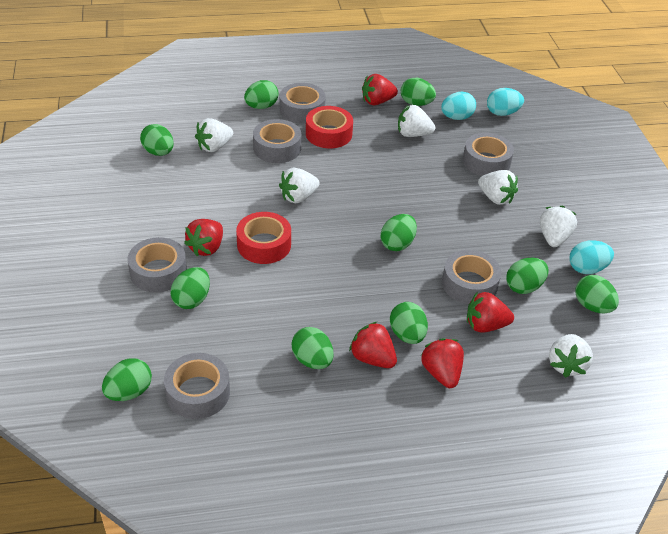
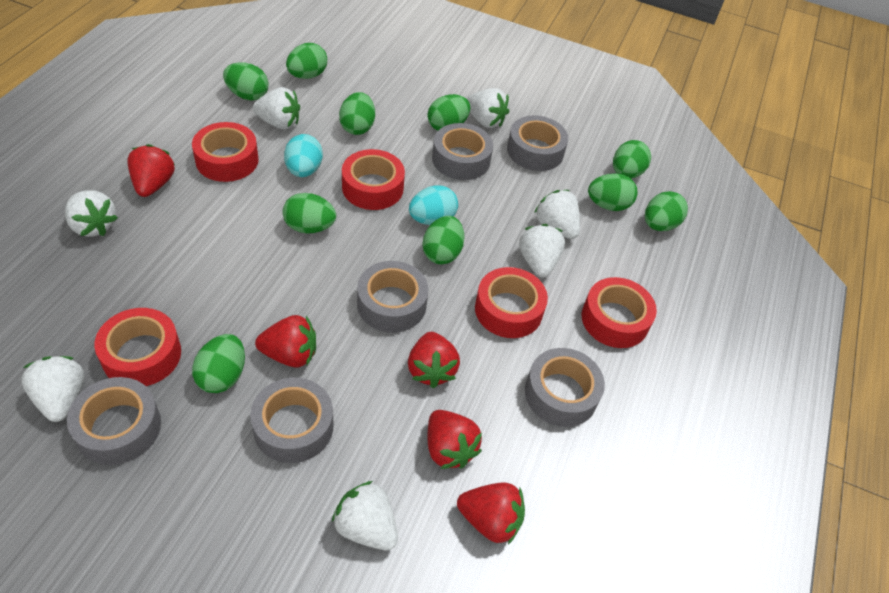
red tape: 2 -> 5
turquoise egg: 3 -> 2
white strawberry: 6 -> 7

